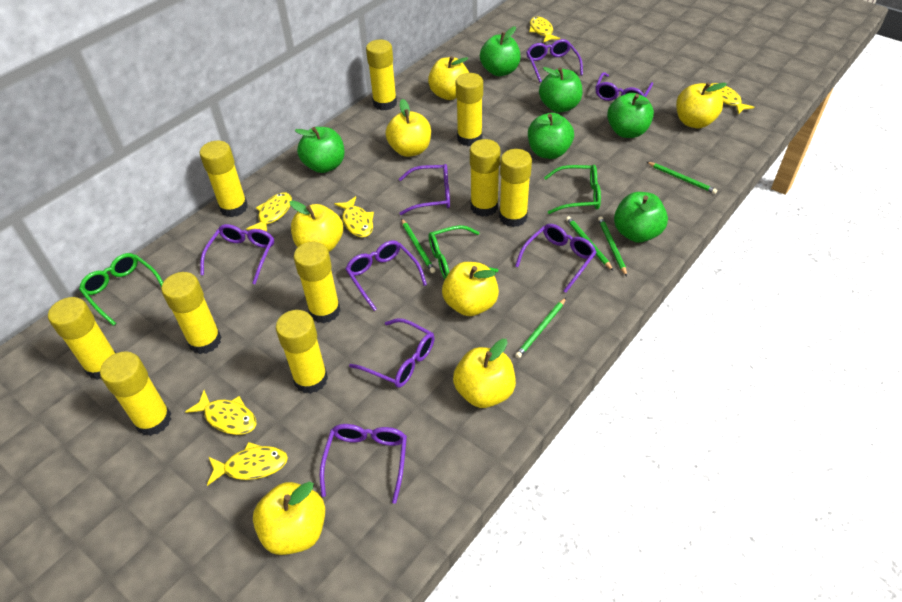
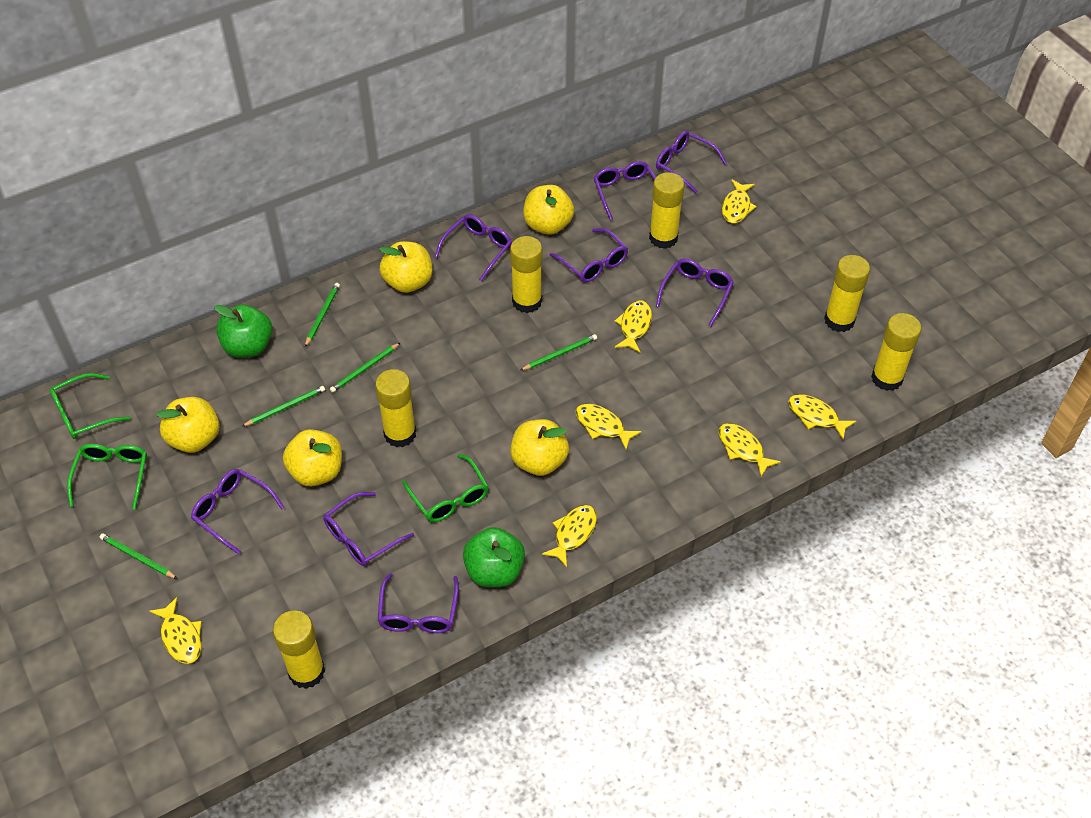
green apple: 6 -> 2
yellow apple: 7 -> 5
yellow fish: 6 -> 7
yellow glue stick: 10 -> 6

